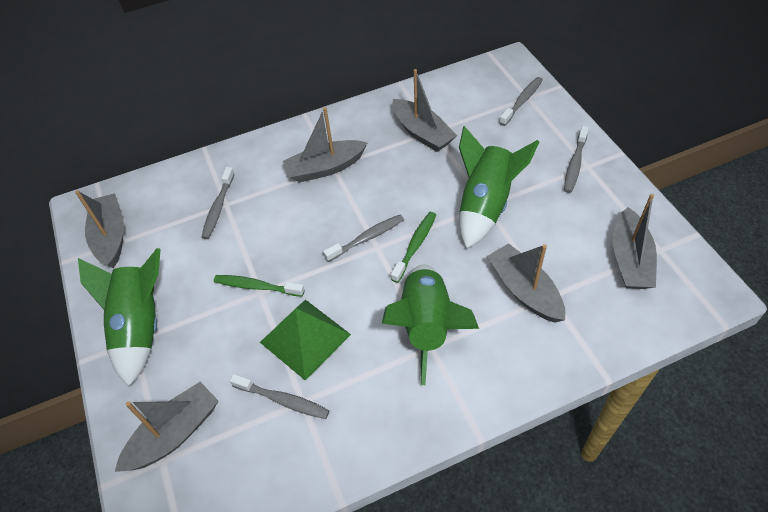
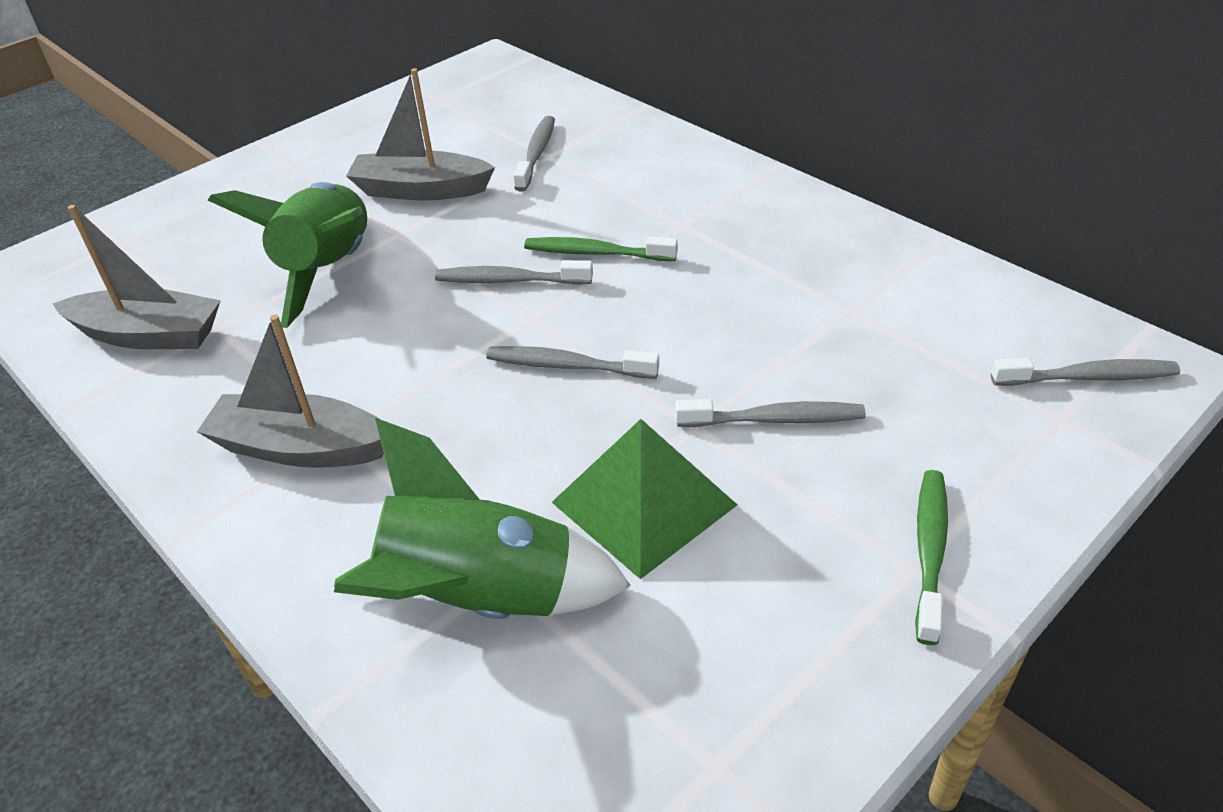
green rocket: 3 -> 2
grey boat: 6 -> 3

